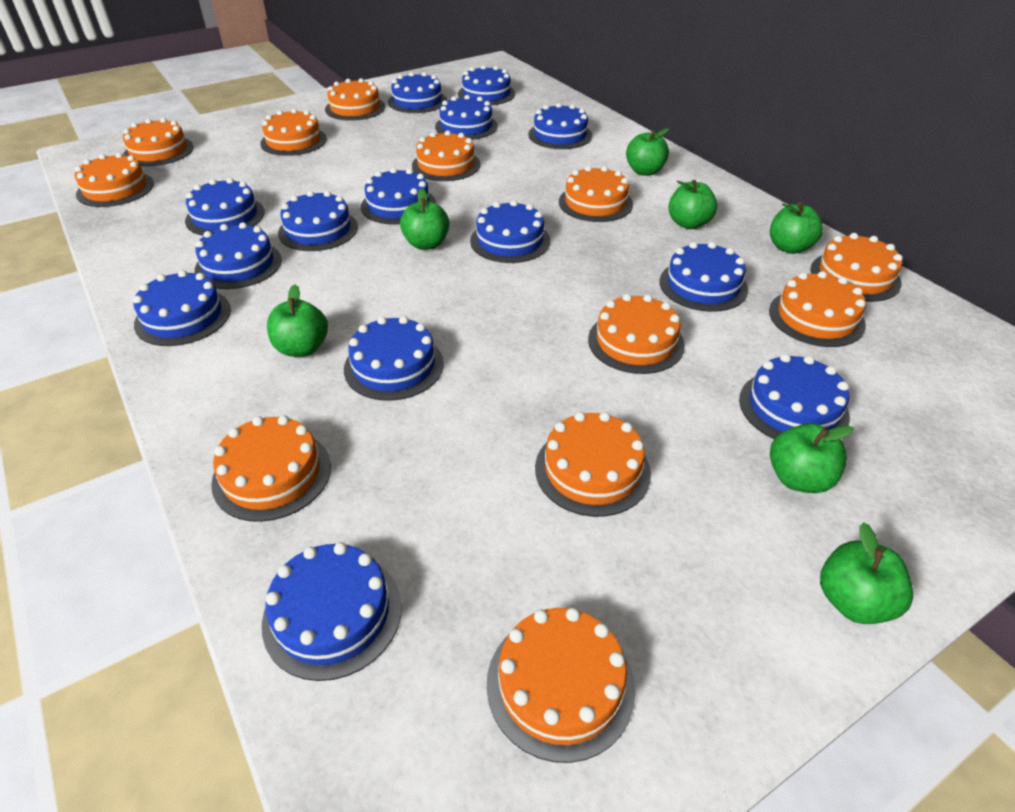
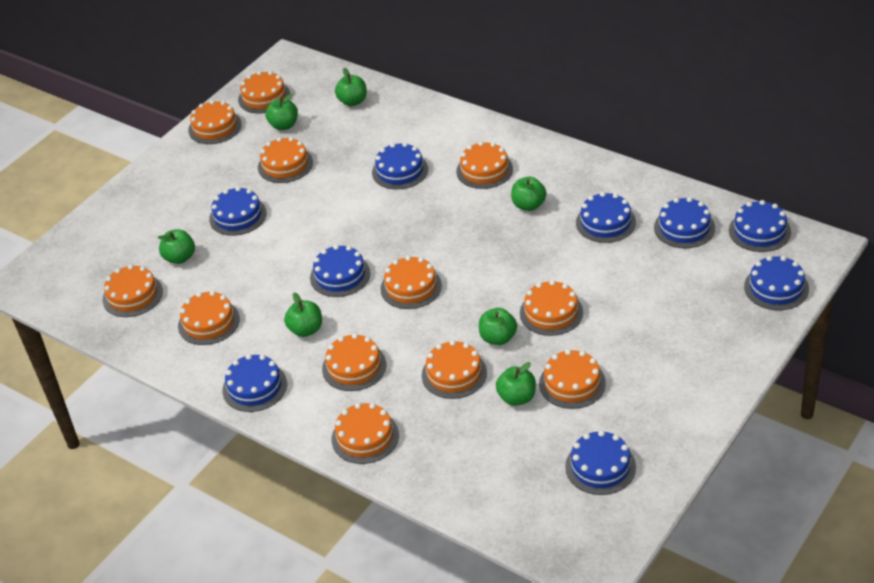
blue cake: 14 -> 9

